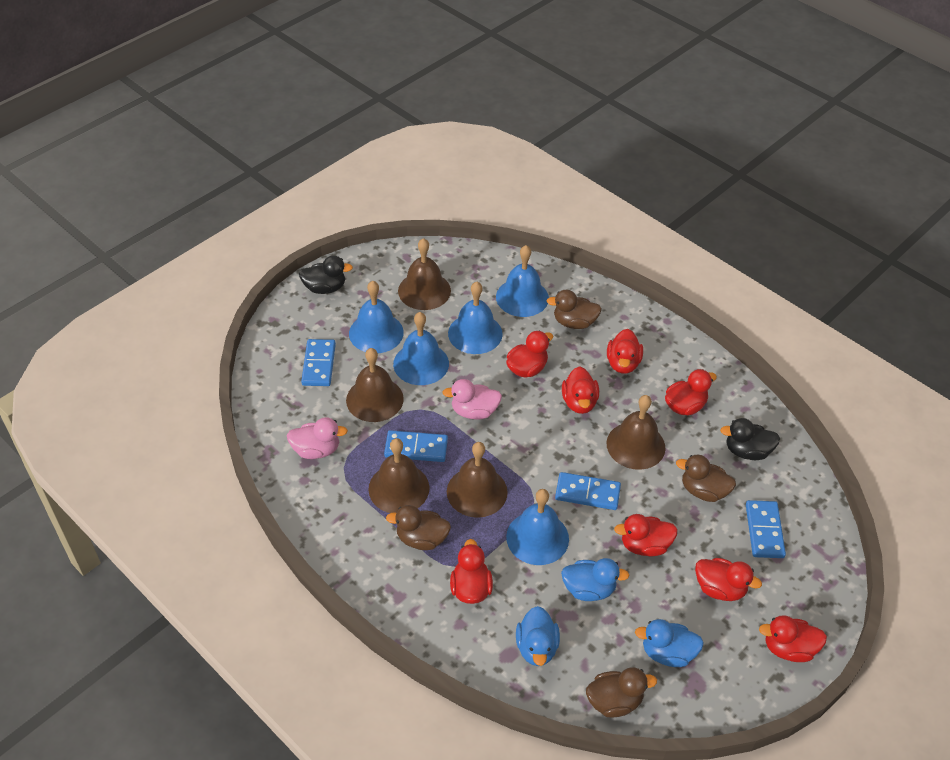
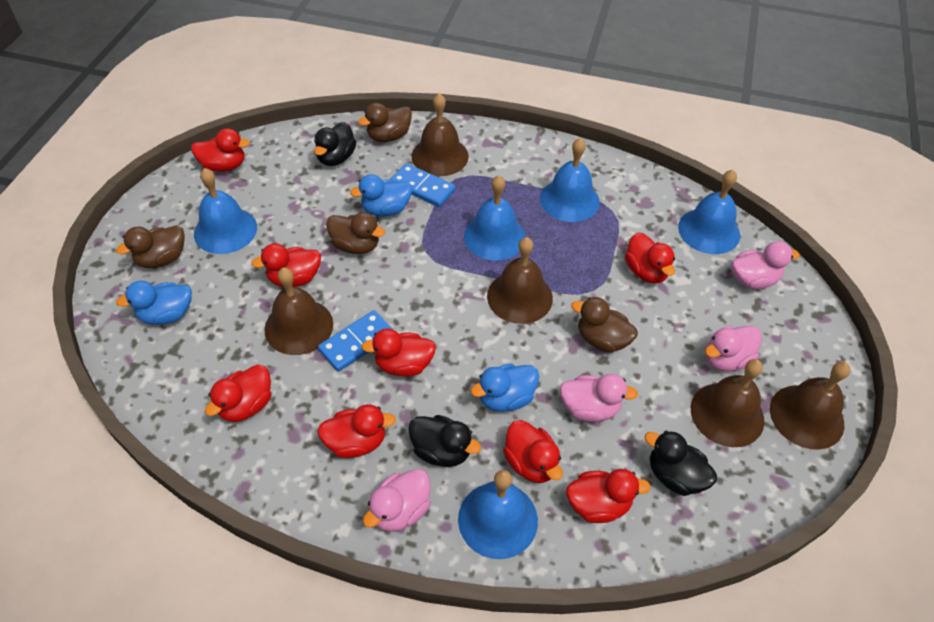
black duck: 2 -> 3
blue domino: 4 -> 2
pink duck: 2 -> 4

